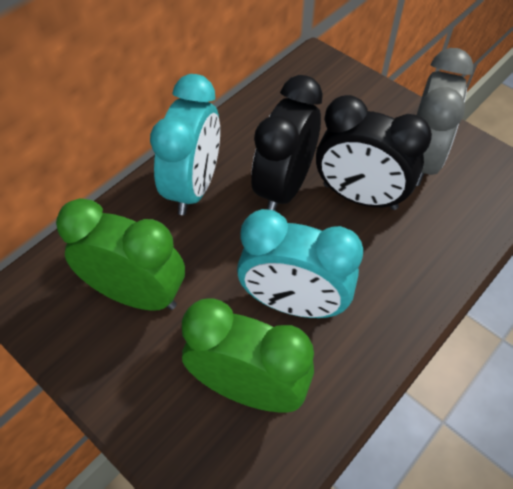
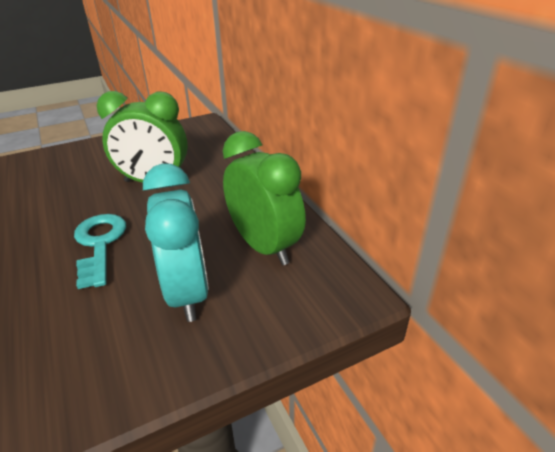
black clock: 2 -> 0
grey clock: 1 -> 0
turquoise clock: 2 -> 1
turquoise key: 0 -> 1

